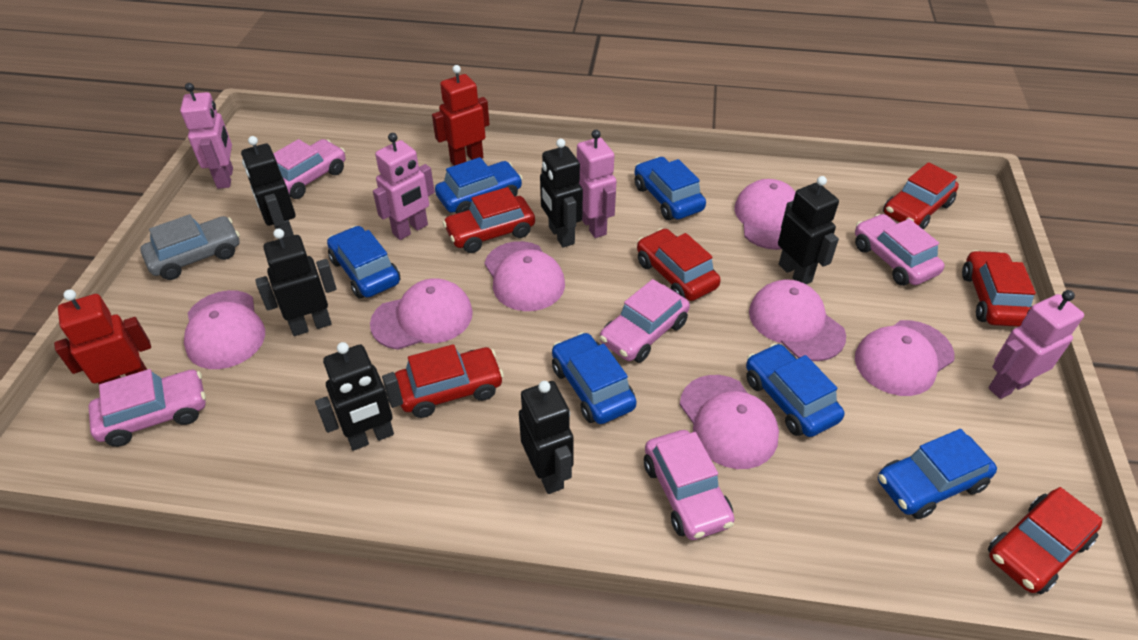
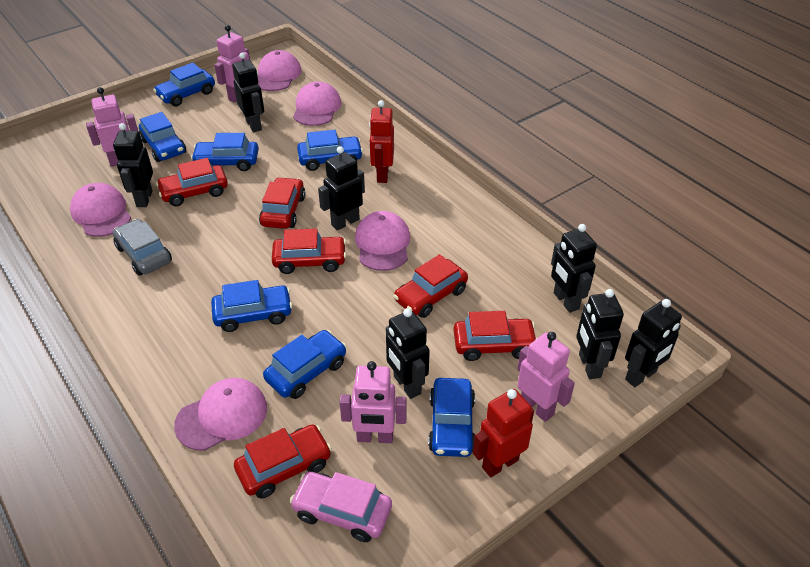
black robot: 6 -> 7
blue car: 6 -> 7
pink cap: 7 -> 5
pink car: 5 -> 1

